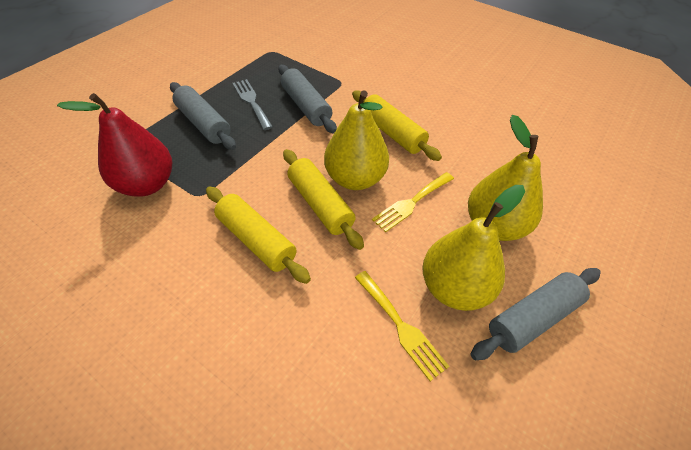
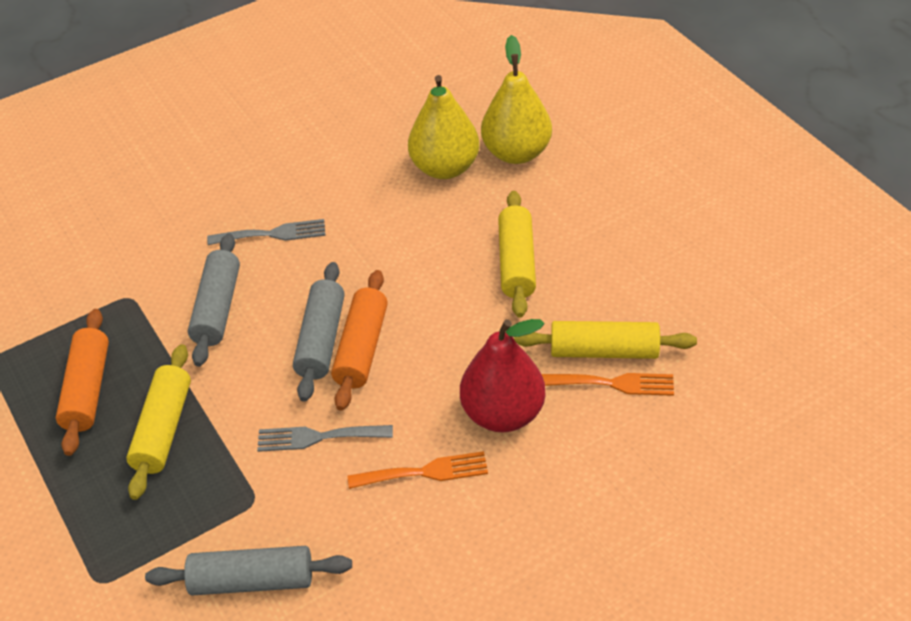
grey fork: 1 -> 2
orange fork: 0 -> 2
orange rolling pin: 0 -> 2
yellow fork: 2 -> 0
yellow pear: 3 -> 2

